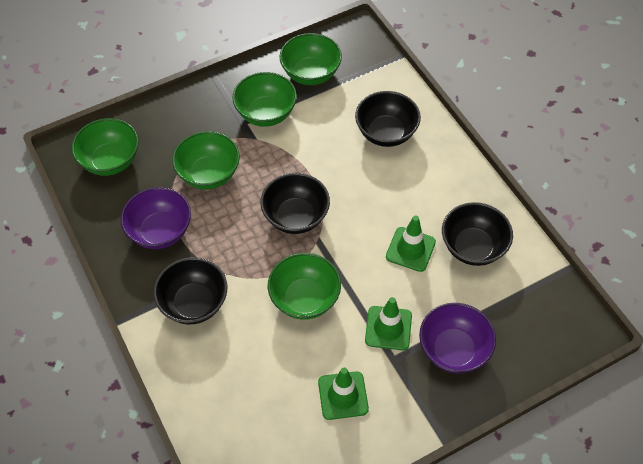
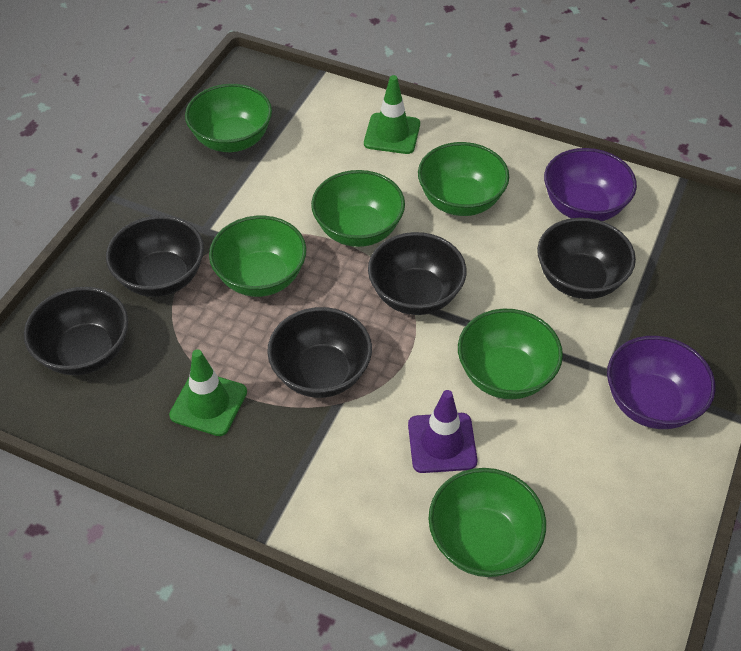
black bowl: 4 -> 5
green bowl: 5 -> 6
green traffic cone: 3 -> 2
purple traffic cone: 0 -> 1

